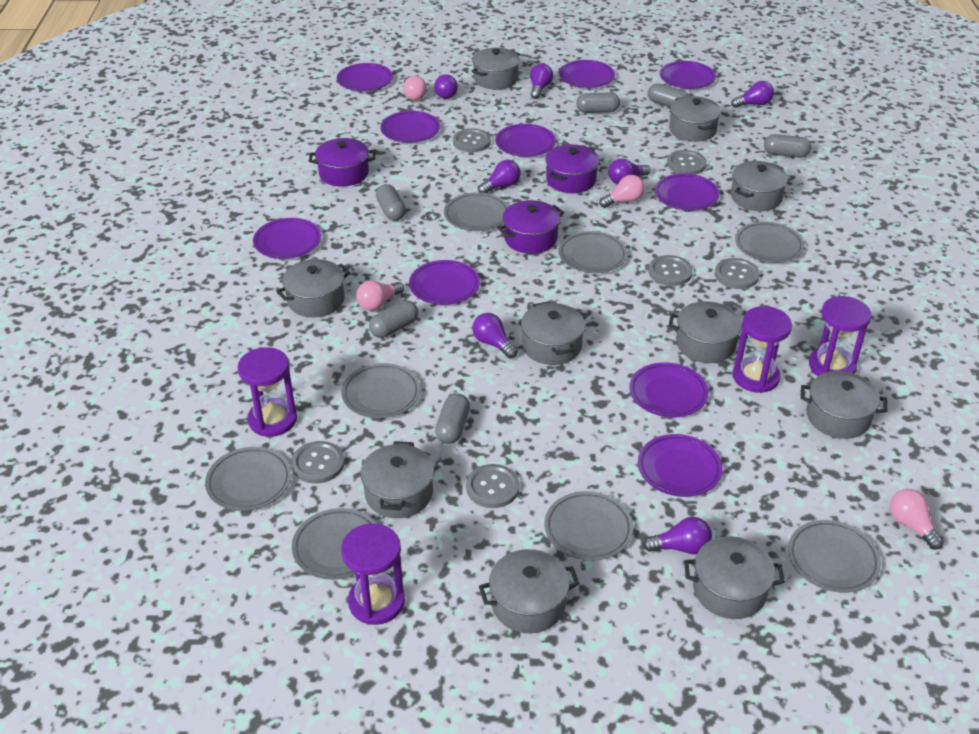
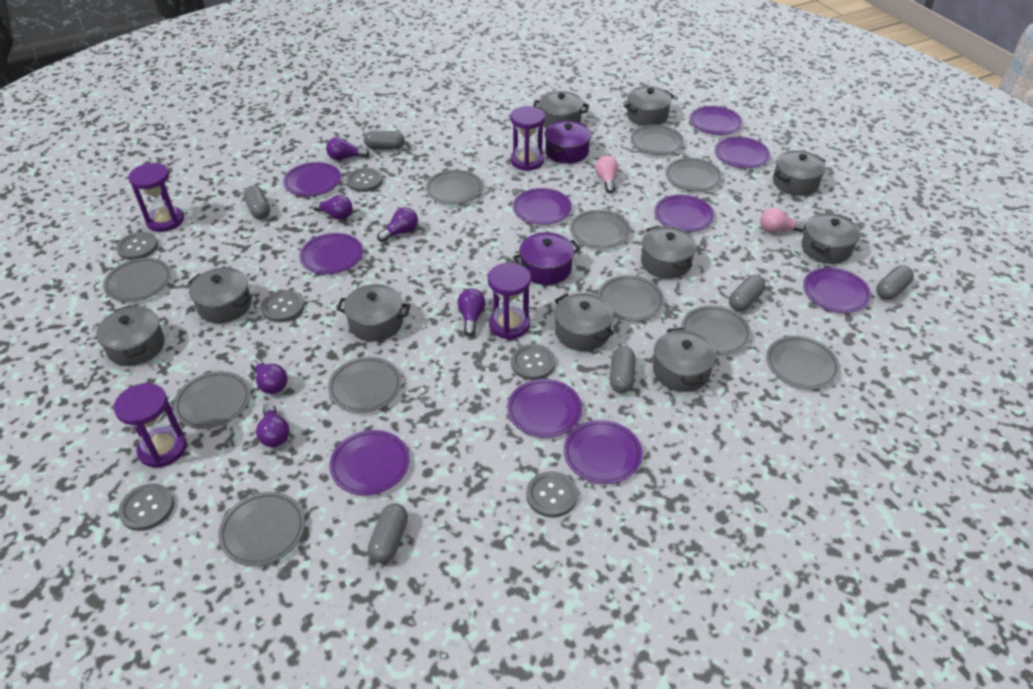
grey plate: 8 -> 11
pink light bulb: 4 -> 2
purple light bulb: 7 -> 6
purple pot: 3 -> 2

